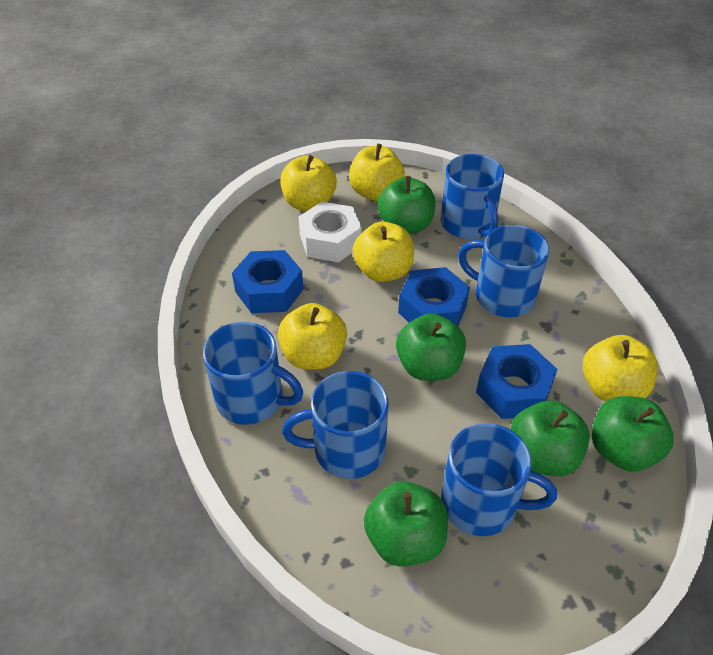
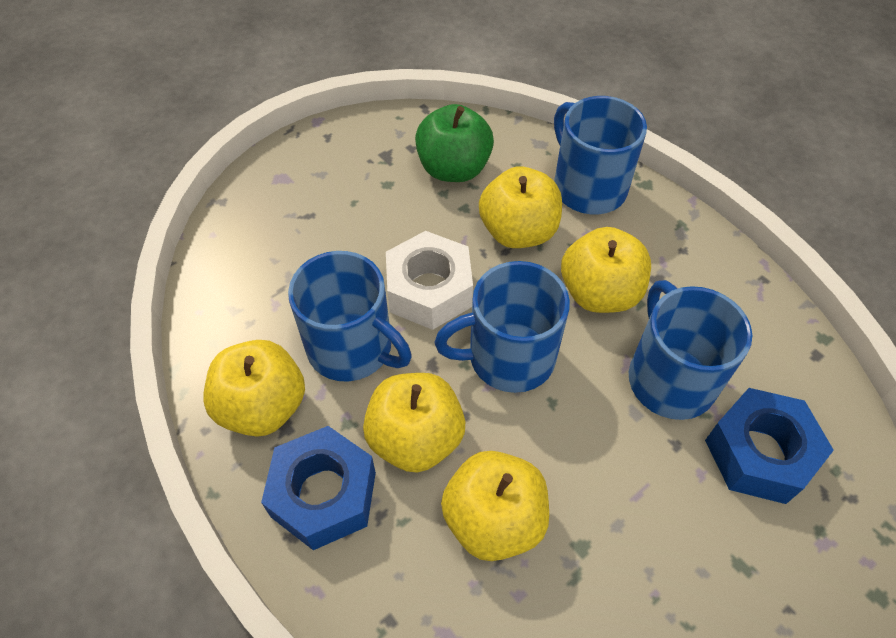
blue mug: 5 -> 4
blue nut: 3 -> 2
green apple: 5 -> 1

